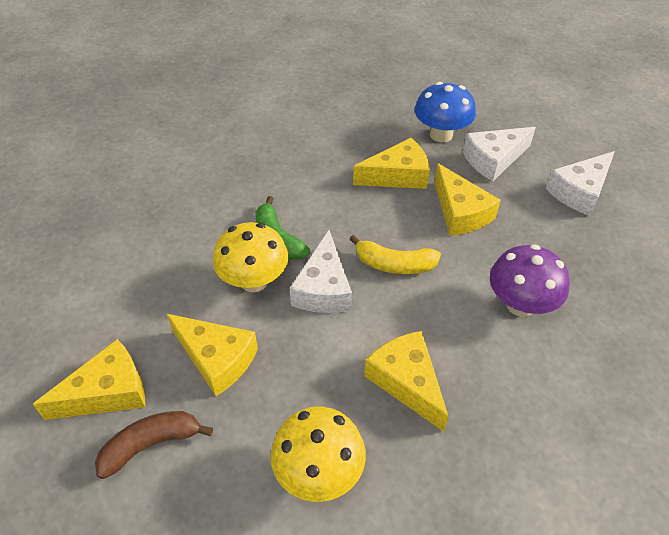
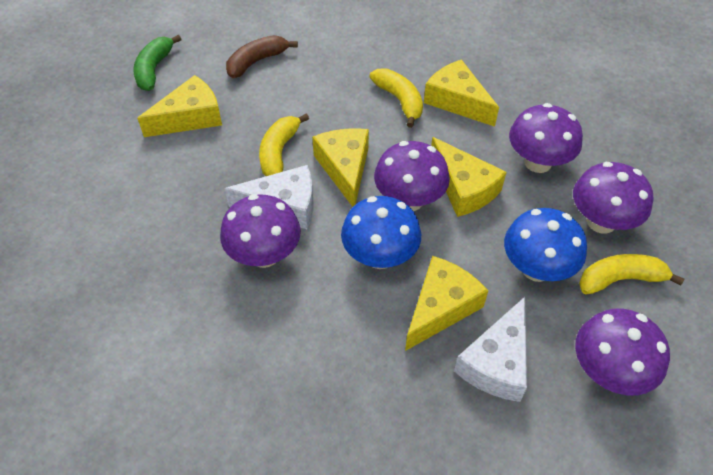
blue mushroom: 1 -> 2
purple mushroom: 1 -> 5
white cheese: 3 -> 2
yellow banana: 1 -> 3
yellow mushroom: 2 -> 0

